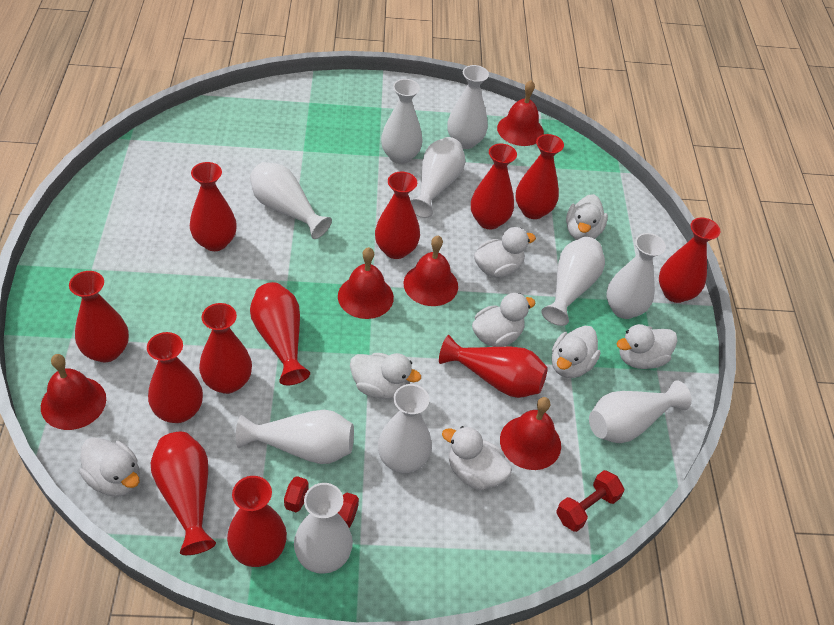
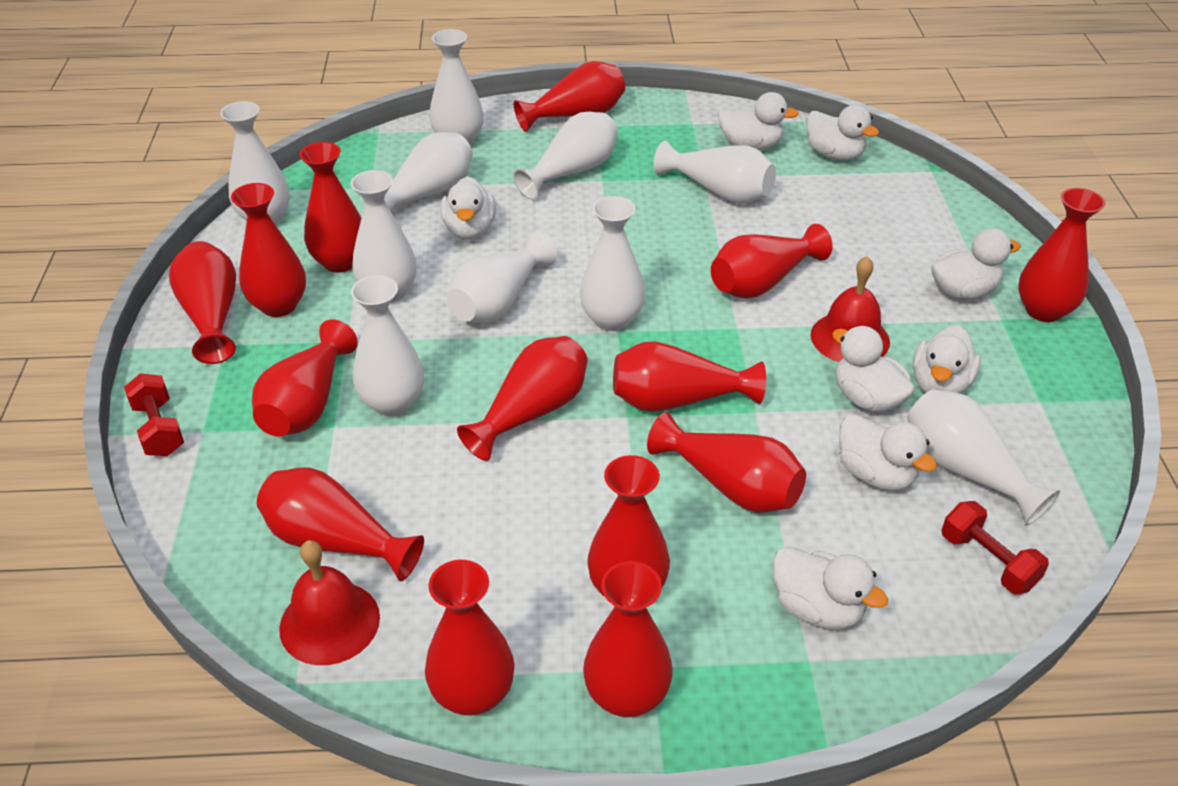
red bell: 5 -> 2
red vase: 12 -> 14

